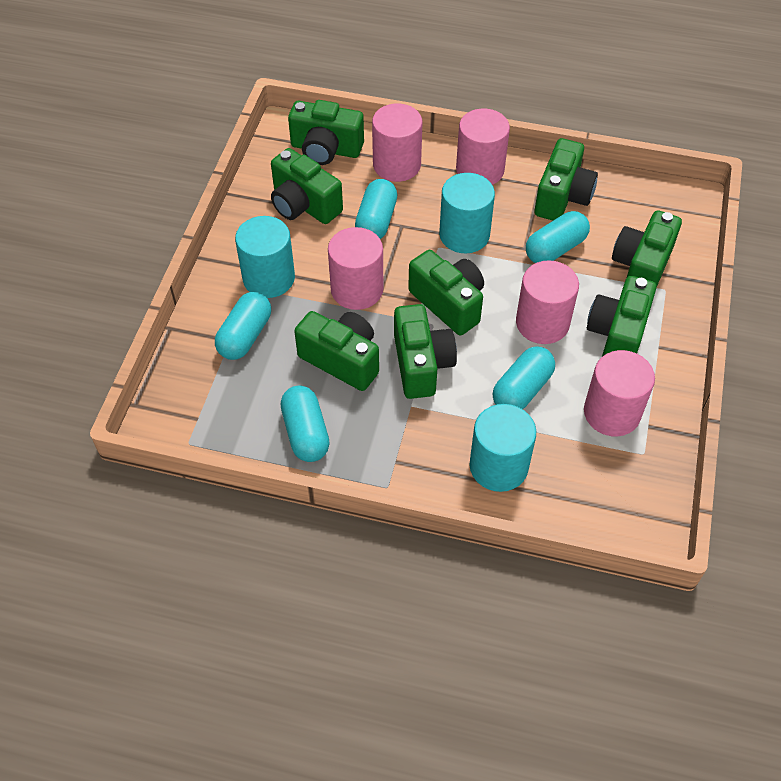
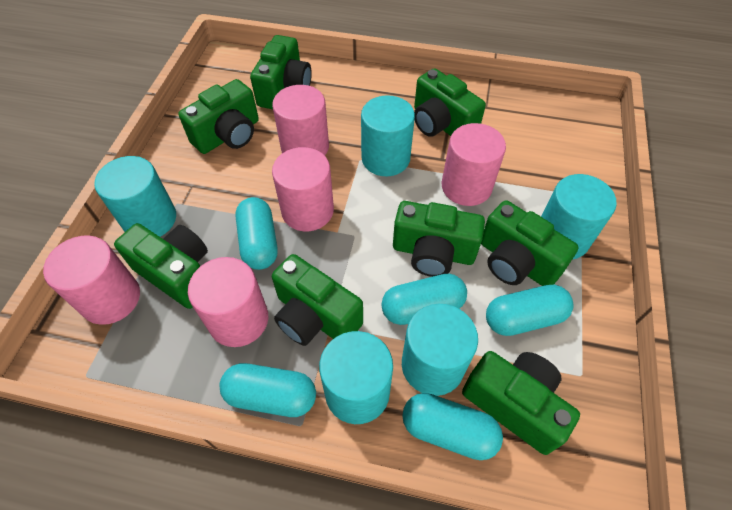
turquoise cylinder: 3 -> 5

